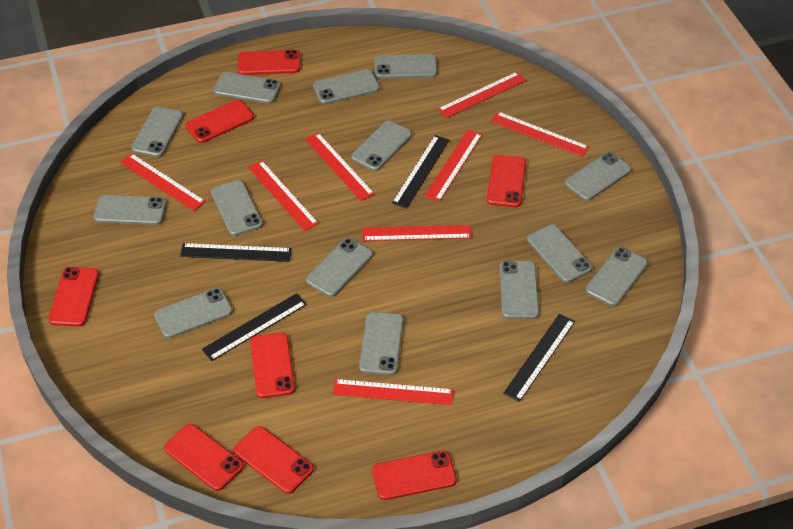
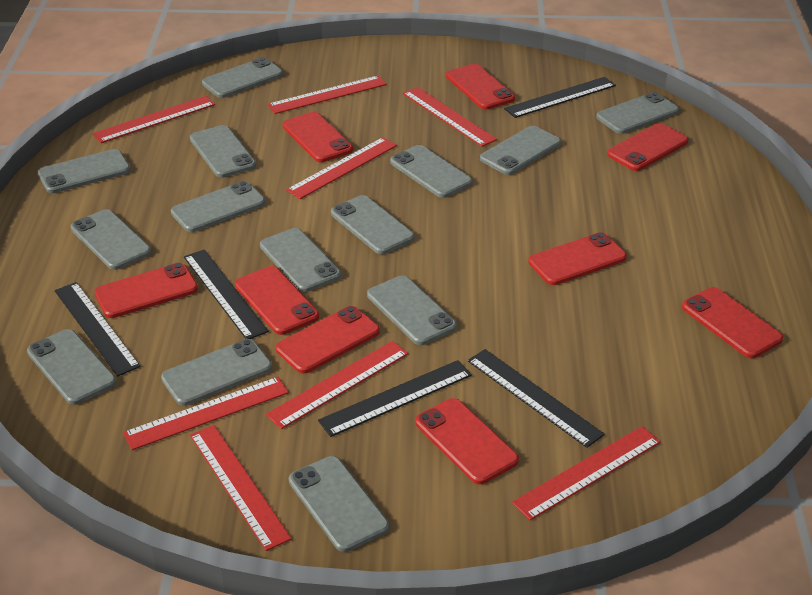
black ruler: 4 -> 5
red phone: 8 -> 9

